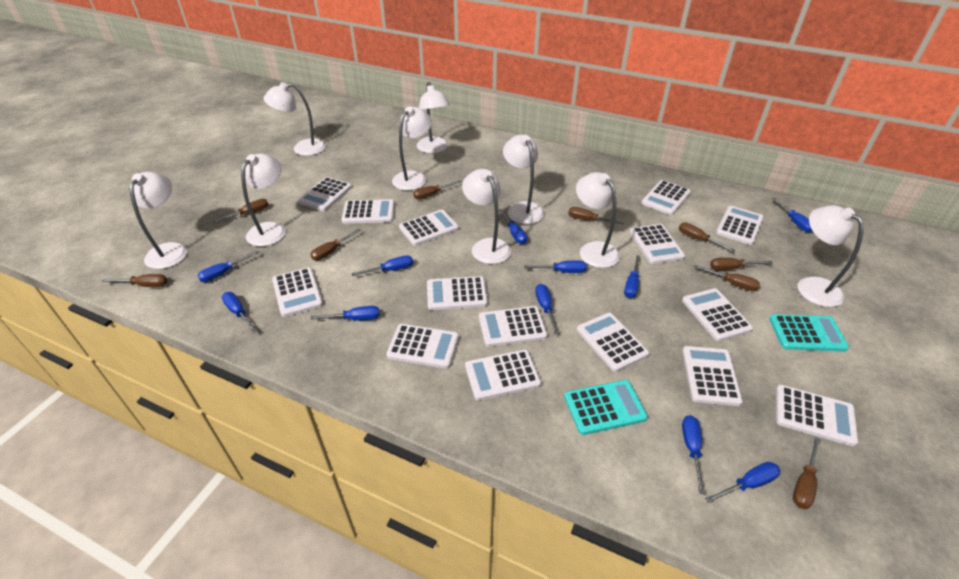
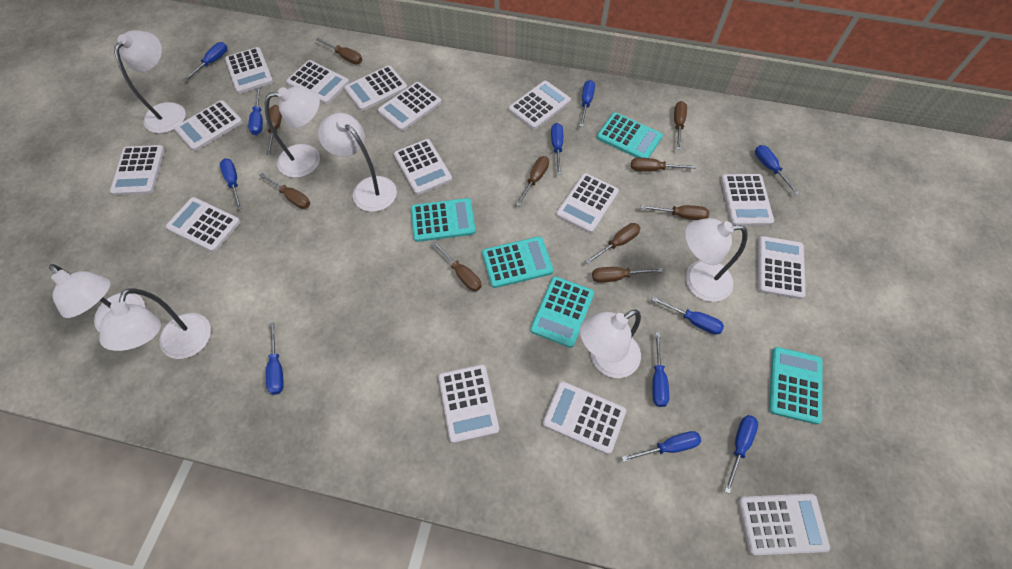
brown screwdriver: 9 -> 10
turquoise calculator: 2 -> 5
white lamp: 9 -> 7

